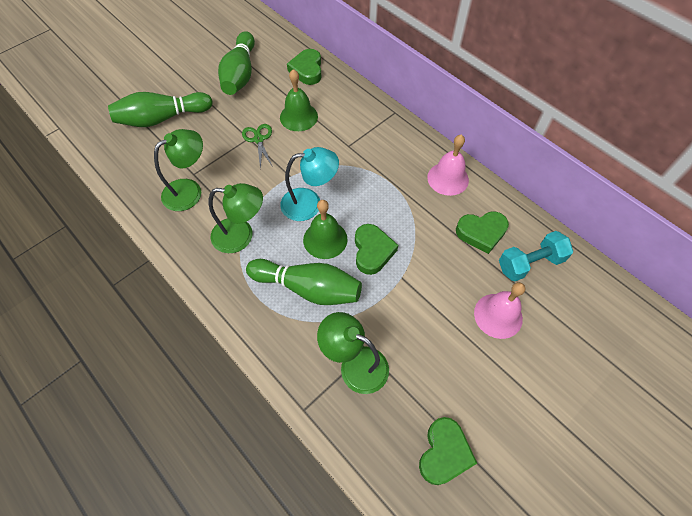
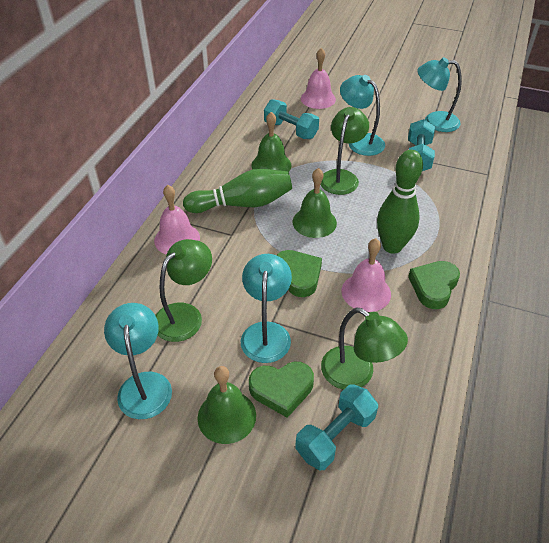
green bell: 2 -> 3
green bowling pin: 3 -> 2
green heart: 4 -> 3
green scissors: 1 -> 0
pink bell: 2 -> 3
turquoise dumbbell: 1 -> 3
turquoise lamp: 1 -> 4

